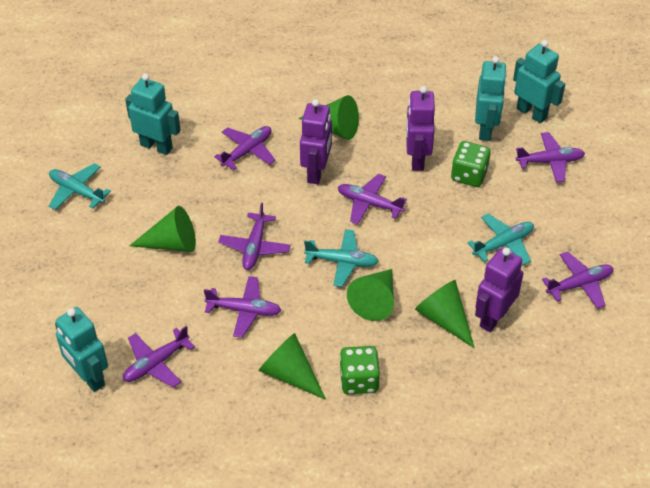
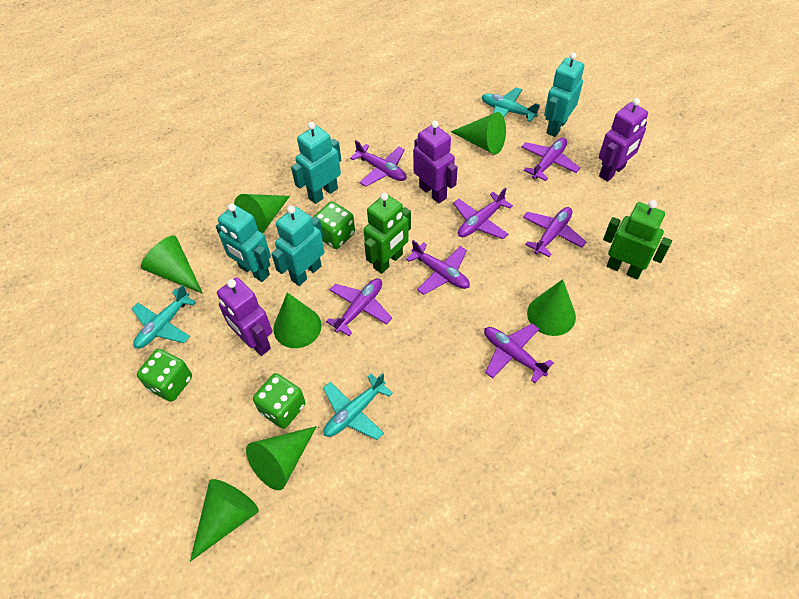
green cone: 5 -> 7
green dice: 2 -> 3
green robot: 0 -> 2

